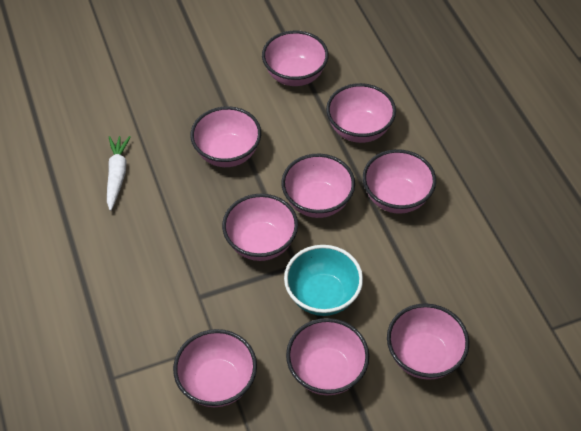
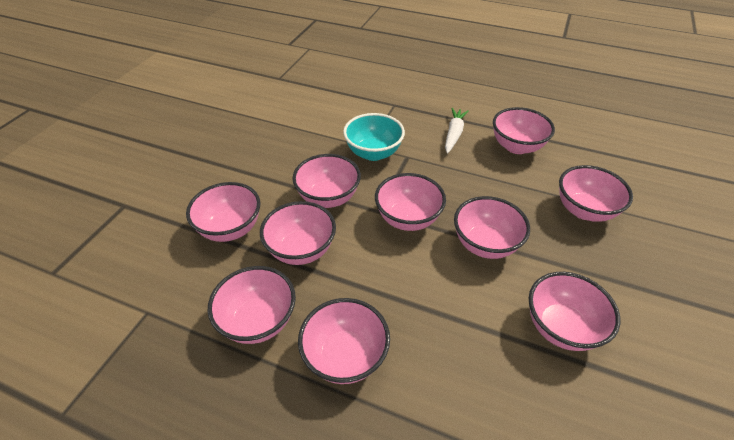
pink bowl: 9 -> 10

